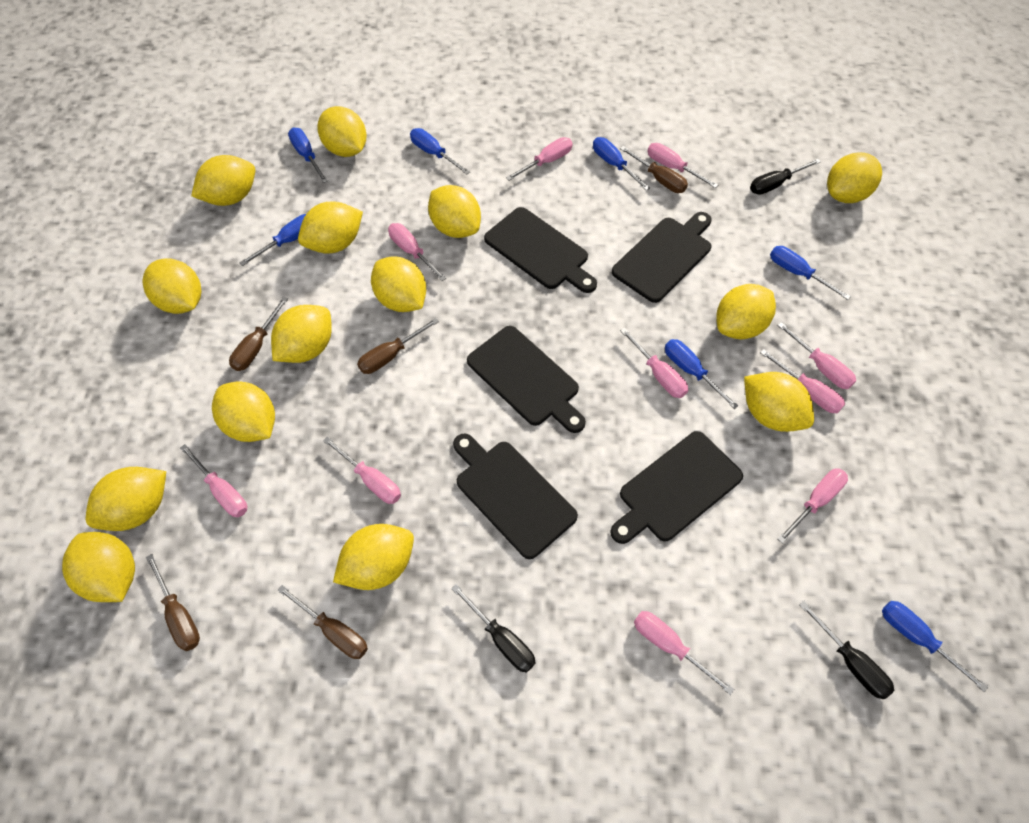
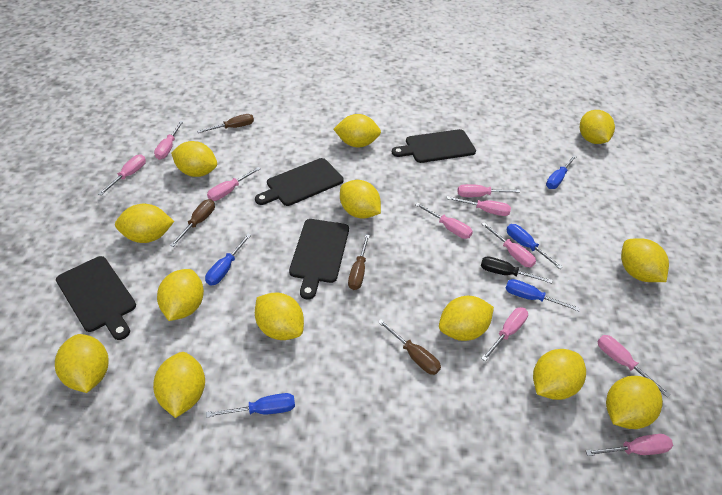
black cutting board: 5 -> 4
black screwdriver: 3 -> 1
blue screwdriver: 7 -> 5
brown screwdriver: 5 -> 4
yellow lemon: 14 -> 13

